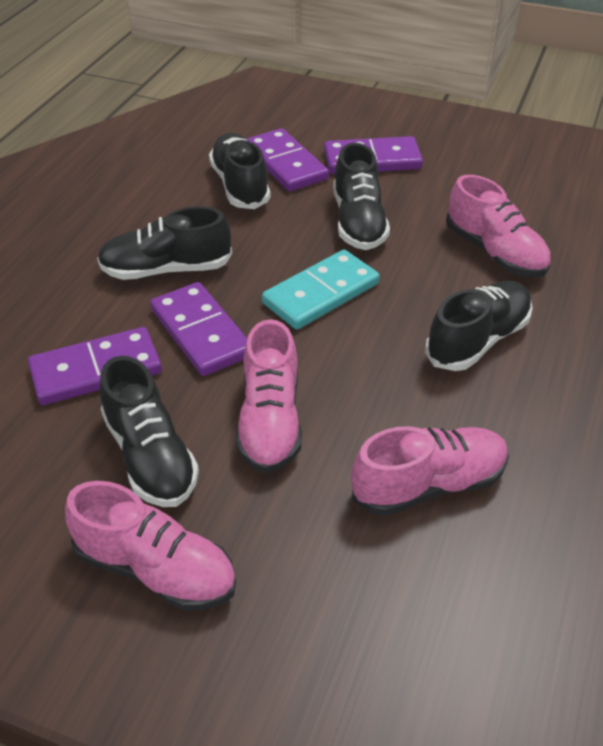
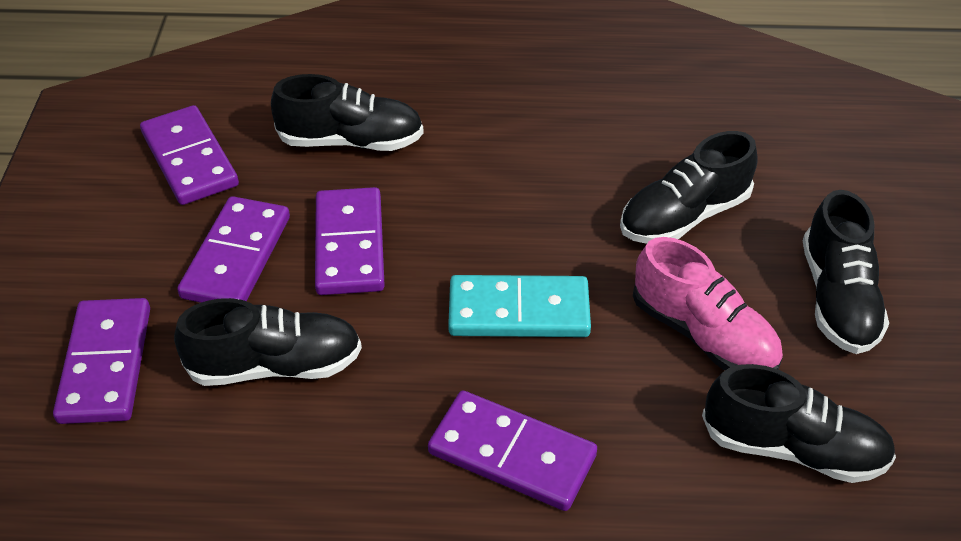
pink shoe: 4 -> 1
purple domino: 4 -> 5

